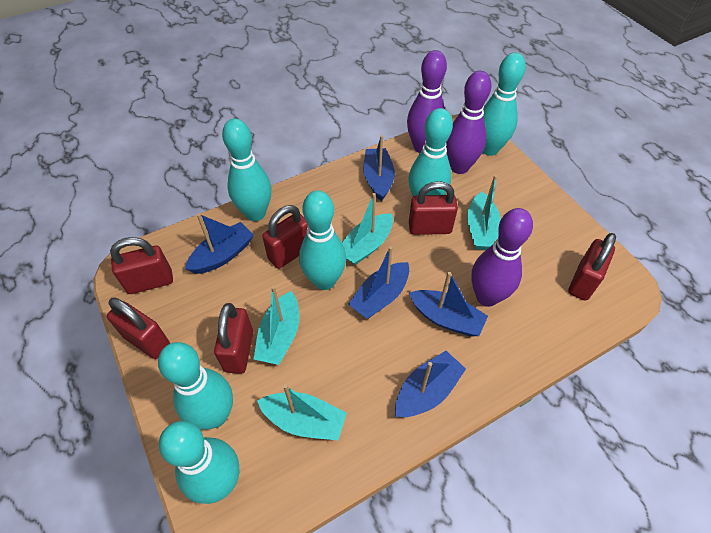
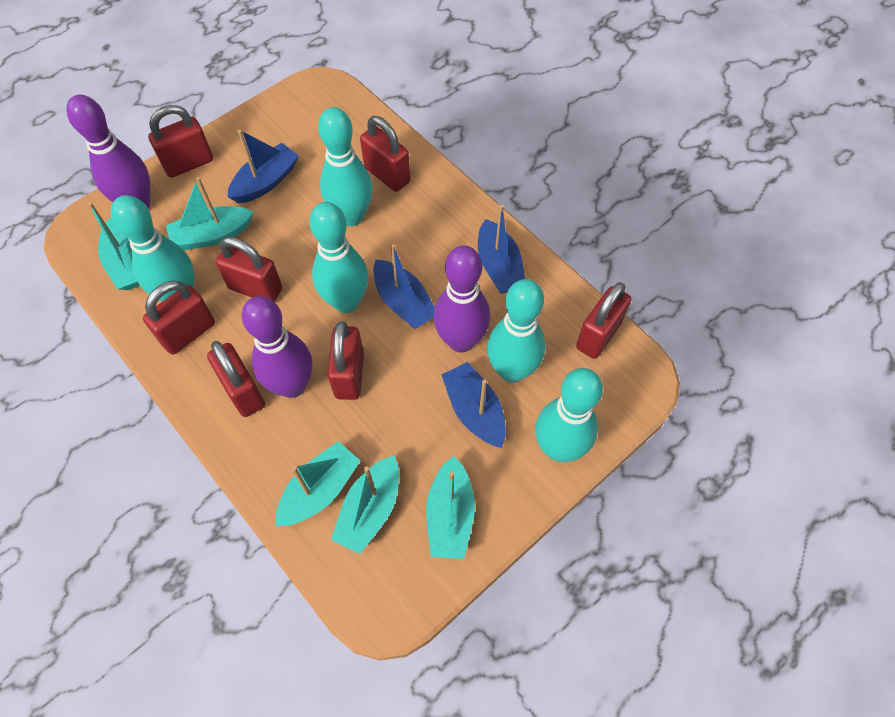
blue boat: 5 -> 4
red padlock: 6 -> 7
turquoise boat: 4 -> 5
turquoise bowling pin: 6 -> 5

